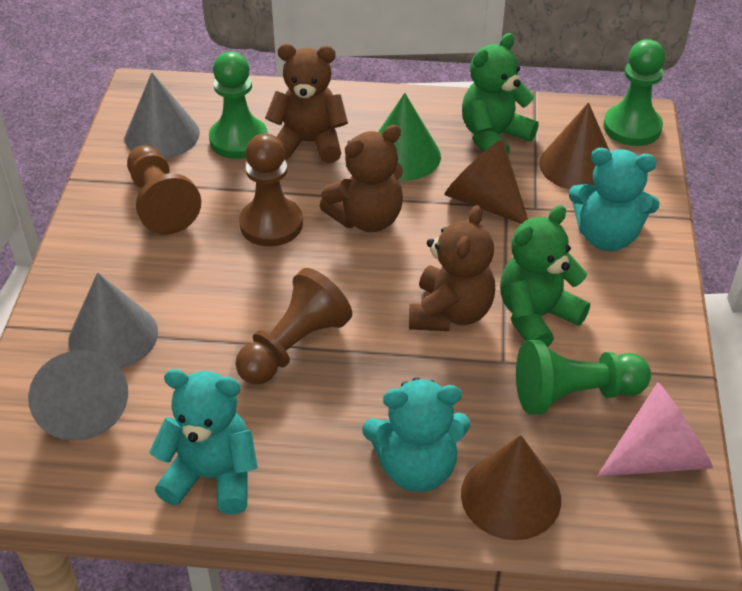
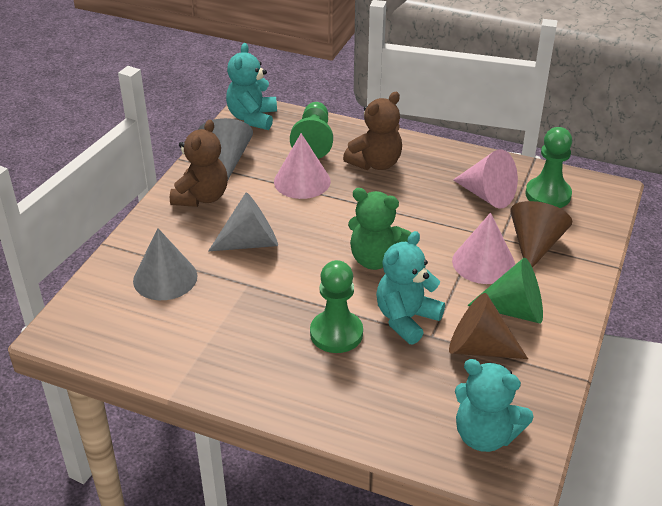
brown cone: 3 -> 2
brown pawn: 3 -> 0
brown teddy bear: 3 -> 2
green teddy bear: 2 -> 1
pink cone: 1 -> 3

